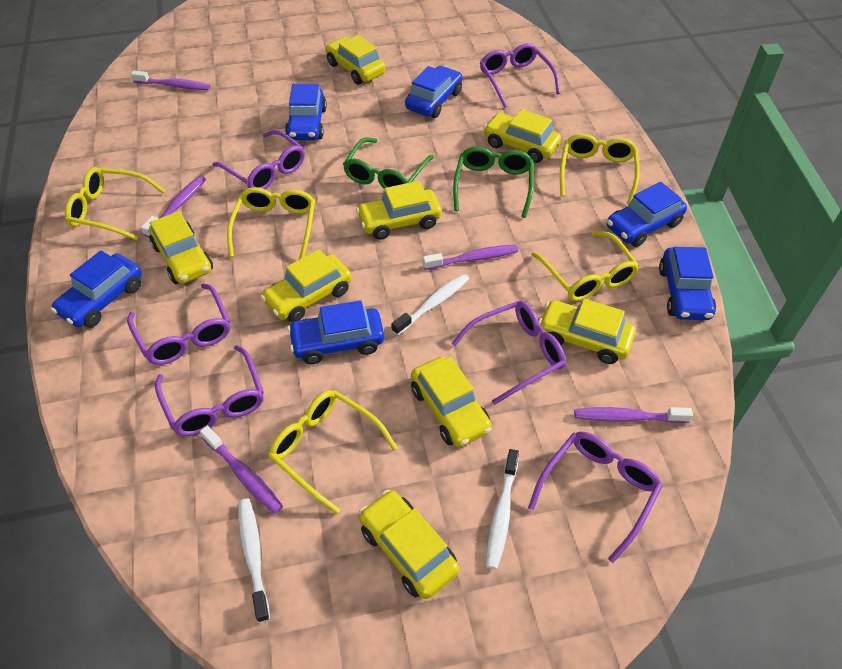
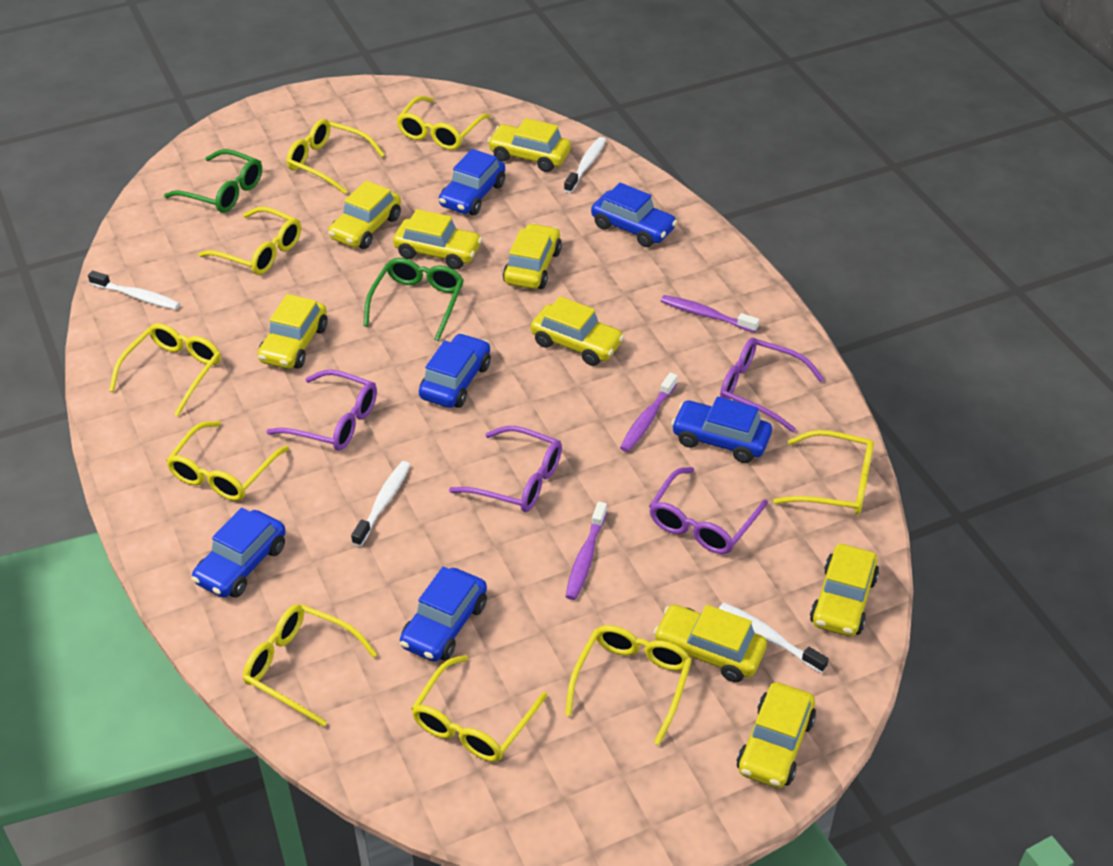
purple glasses: 6 -> 4
purple toothbrush: 5 -> 3
white toothbrush: 3 -> 4
yellow car: 8 -> 9
yellow glasses: 5 -> 9

